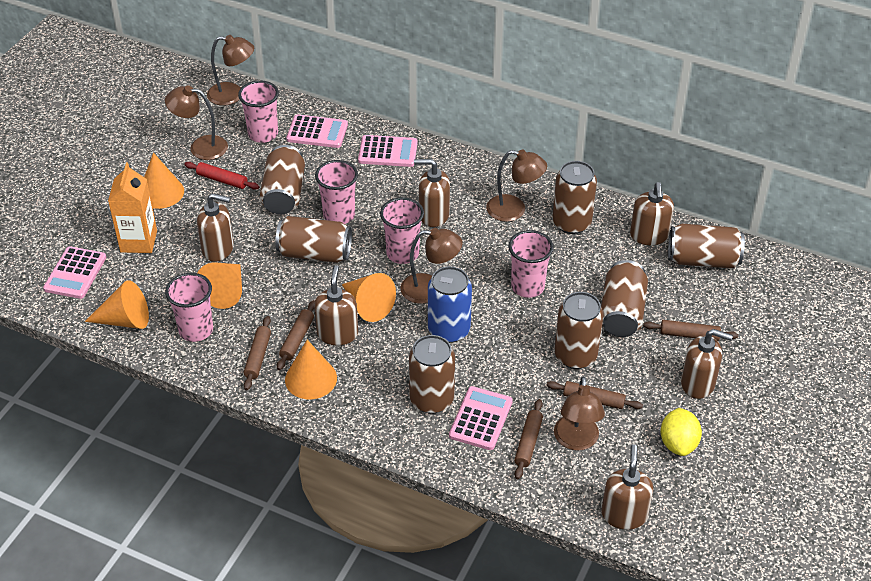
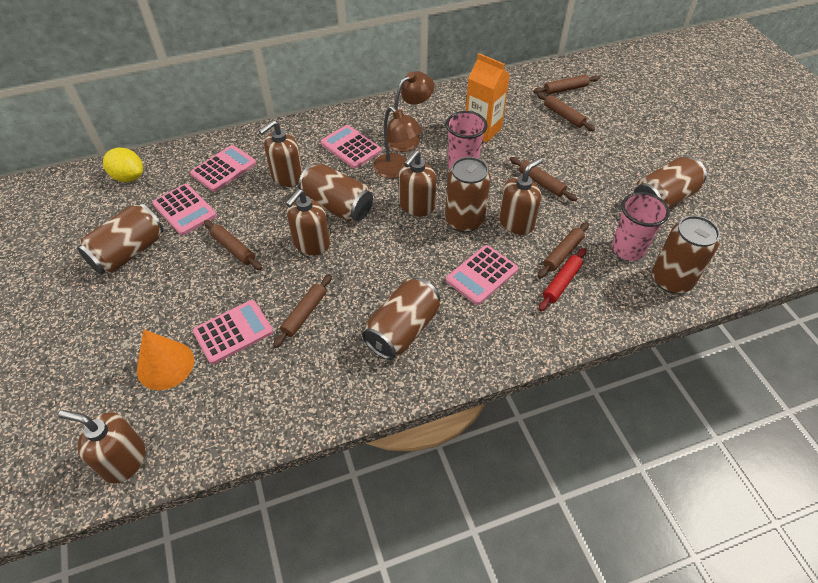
blue can: 1 -> 0
brown can: 7 -> 6
brown lamp: 5 -> 2
brown rolling pin: 5 -> 6
brown soap dispenser: 6 -> 5
orange cone: 5 -> 1
pink calculator: 4 -> 5
pink cup: 5 -> 2

